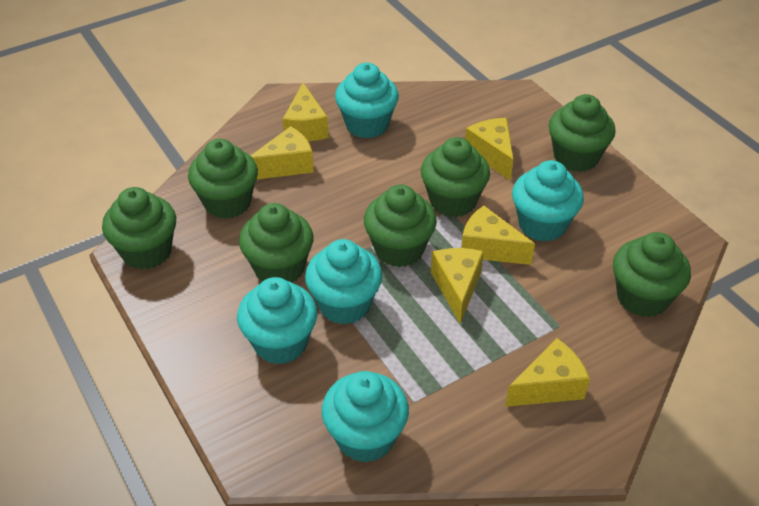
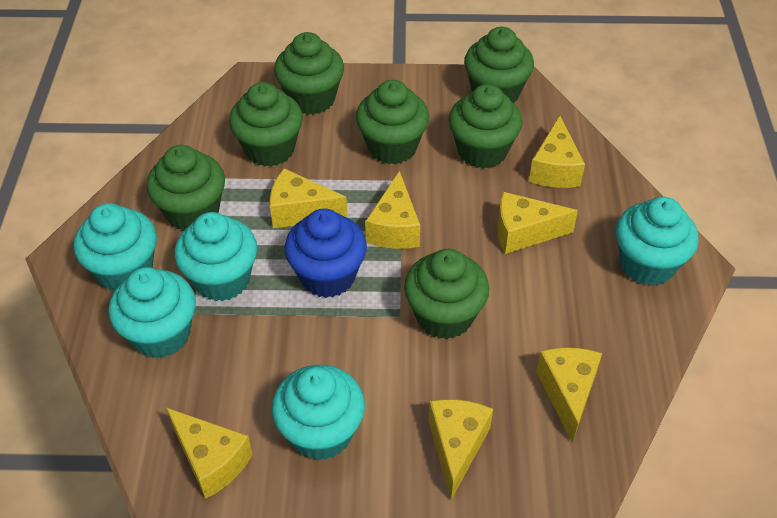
blue cupcake: 0 -> 1
yellow cheese: 6 -> 7

